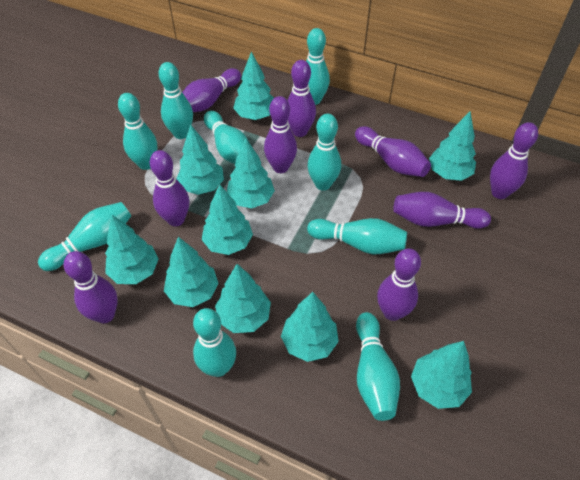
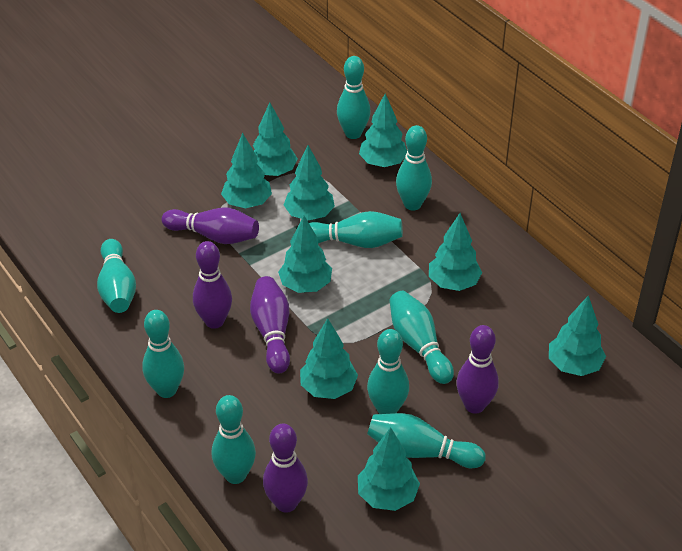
purple bowling pin: 9 -> 5
turquoise tree: 10 -> 9

